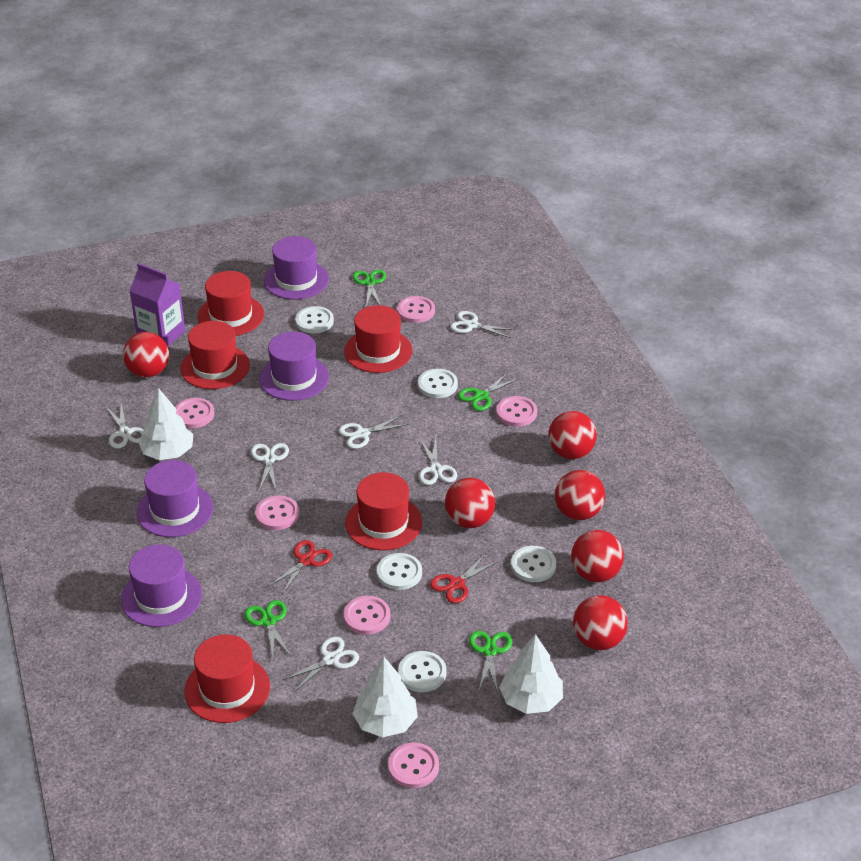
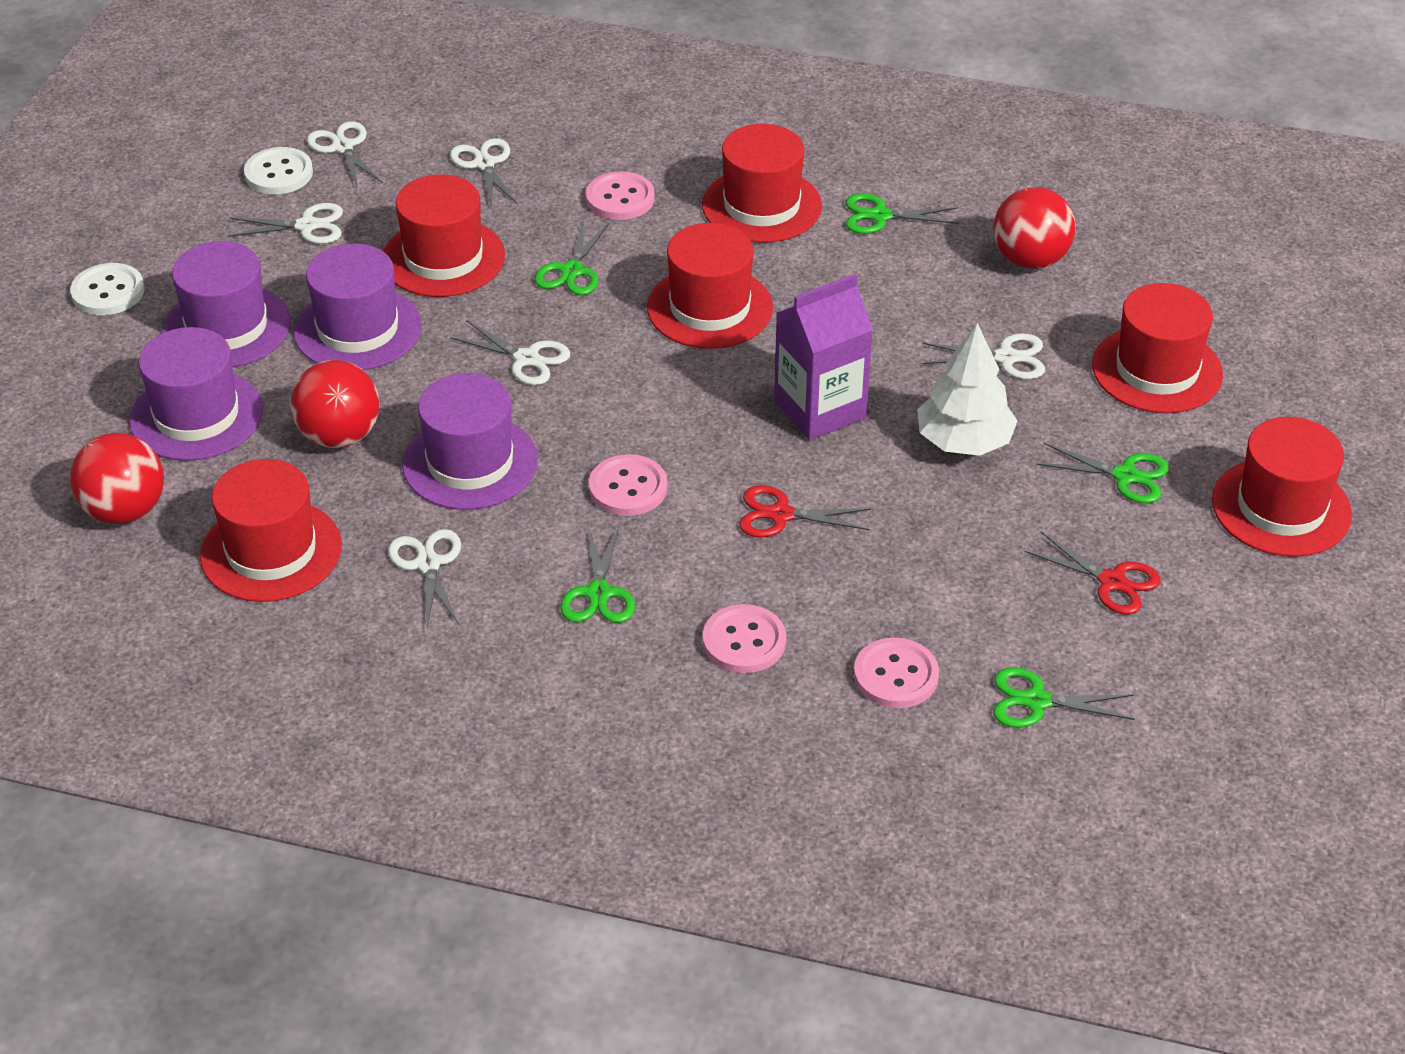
green scissors: 4 -> 5
pink button: 6 -> 4
red ball: 6 -> 3
red hat: 5 -> 6
white button: 5 -> 2
white tree: 3 -> 1

